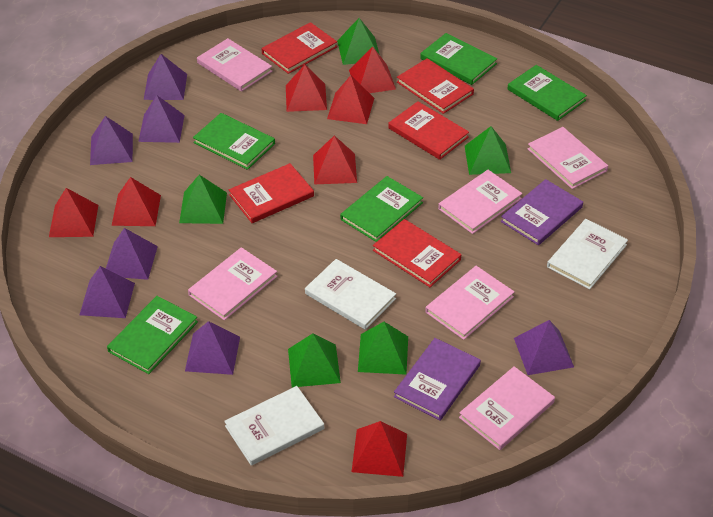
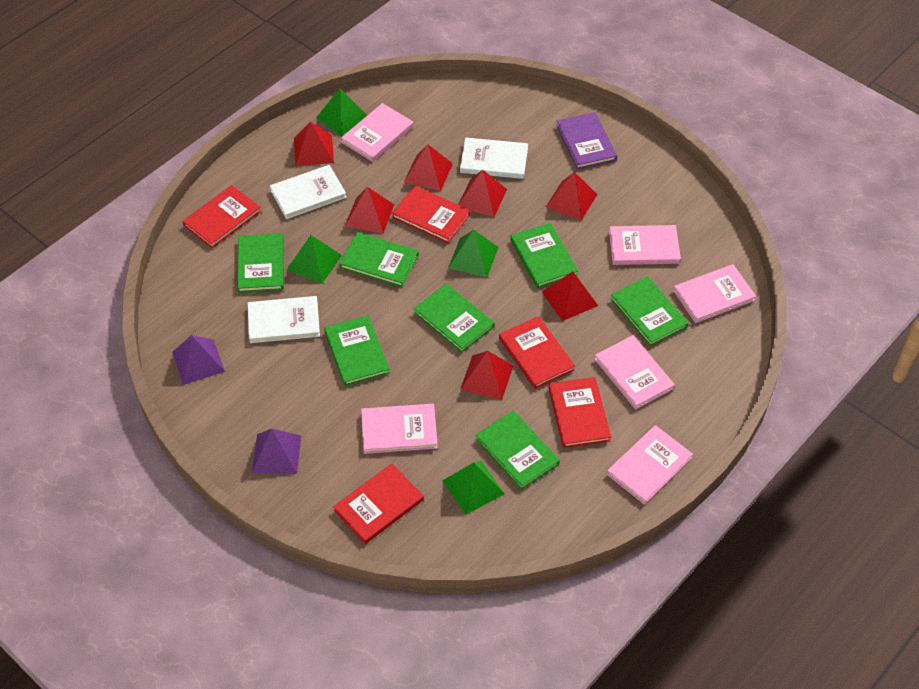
green book: 5 -> 7
green pyramid: 5 -> 4
purple book: 2 -> 1
purple pyramid: 7 -> 2

